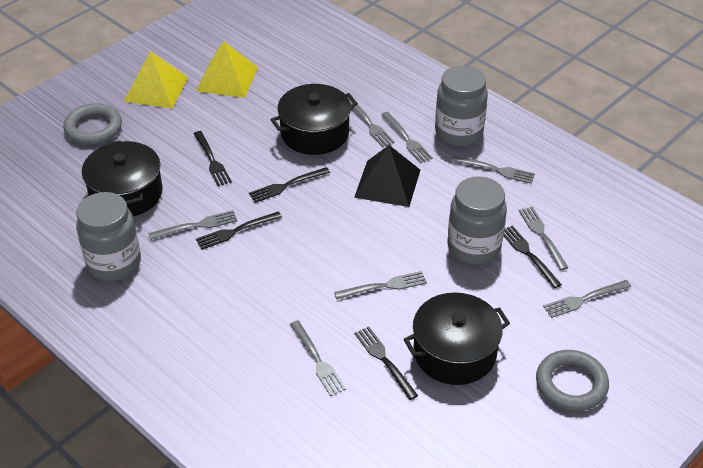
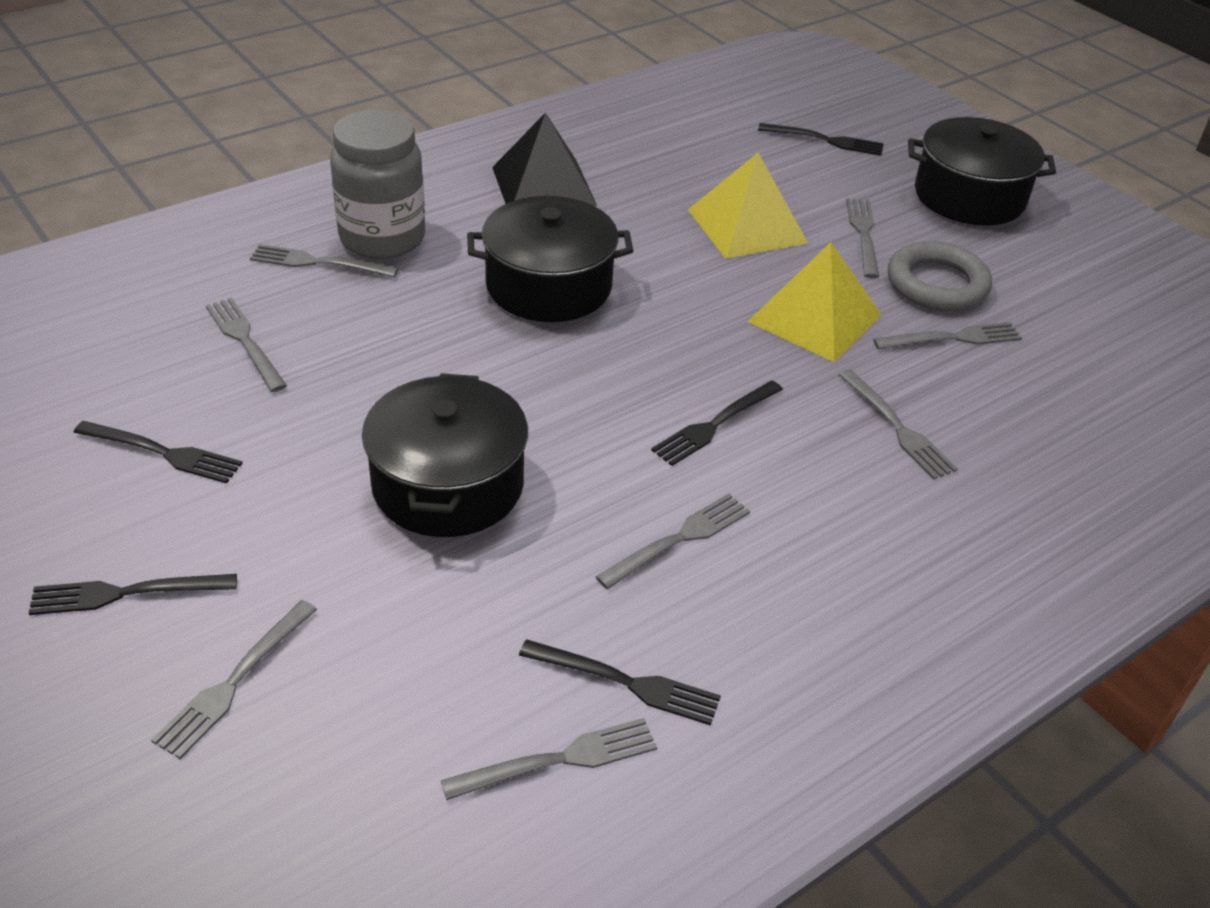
grey jar: 3 -> 1
grey ring: 2 -> 1

